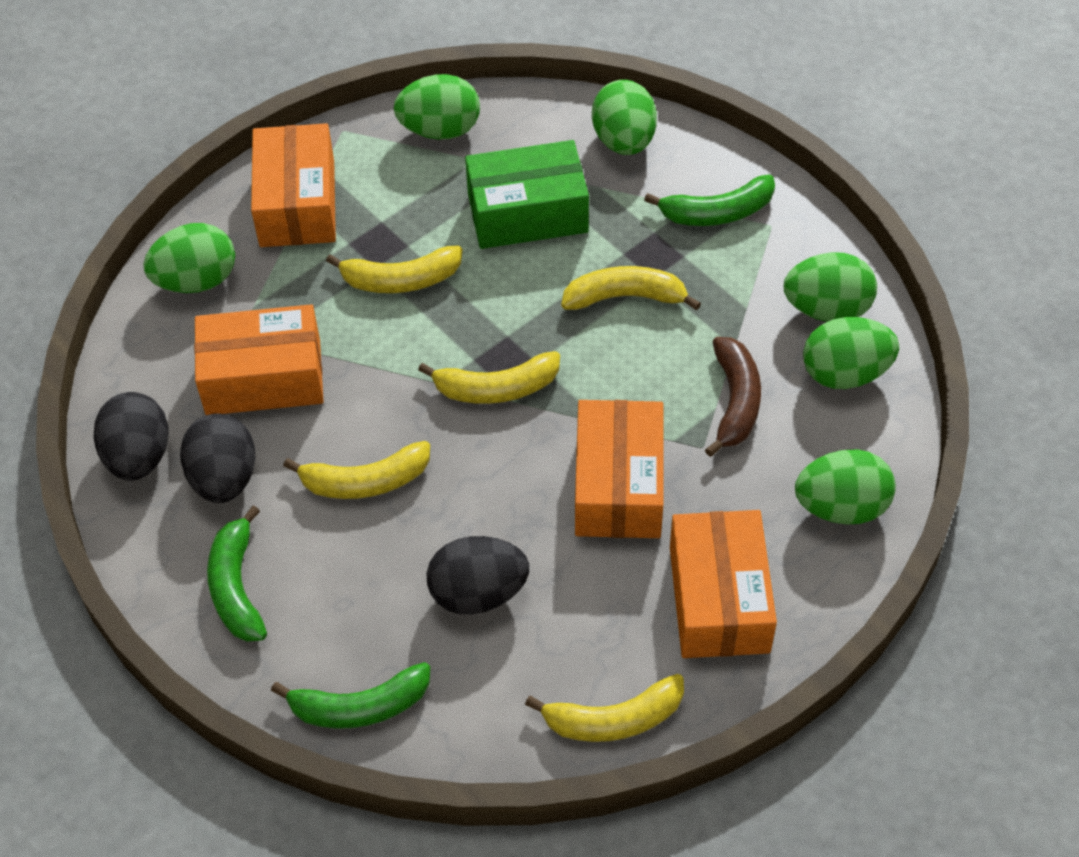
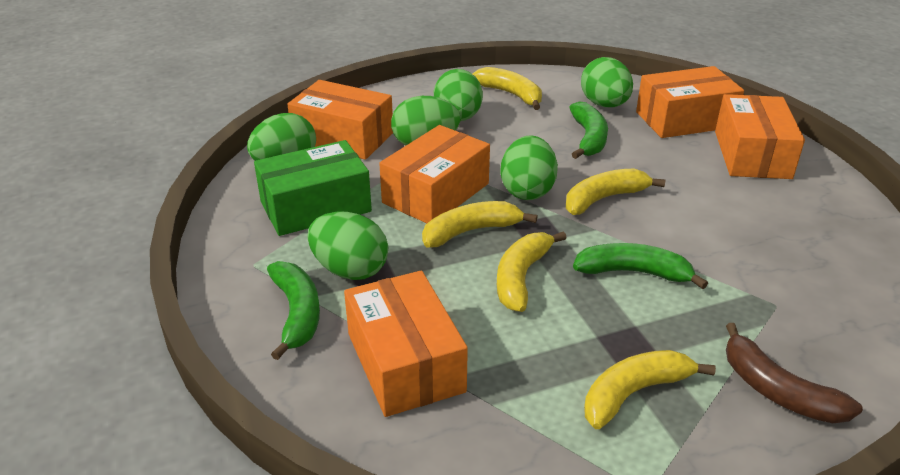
black egg: 3 -> 0
orange box: 4 -> 5

